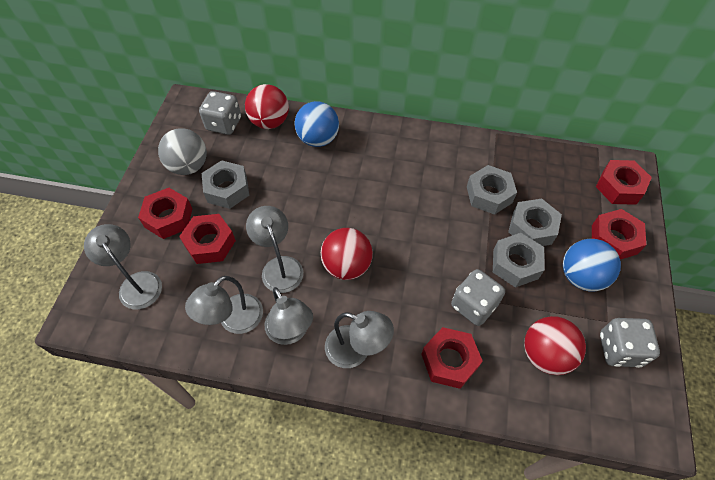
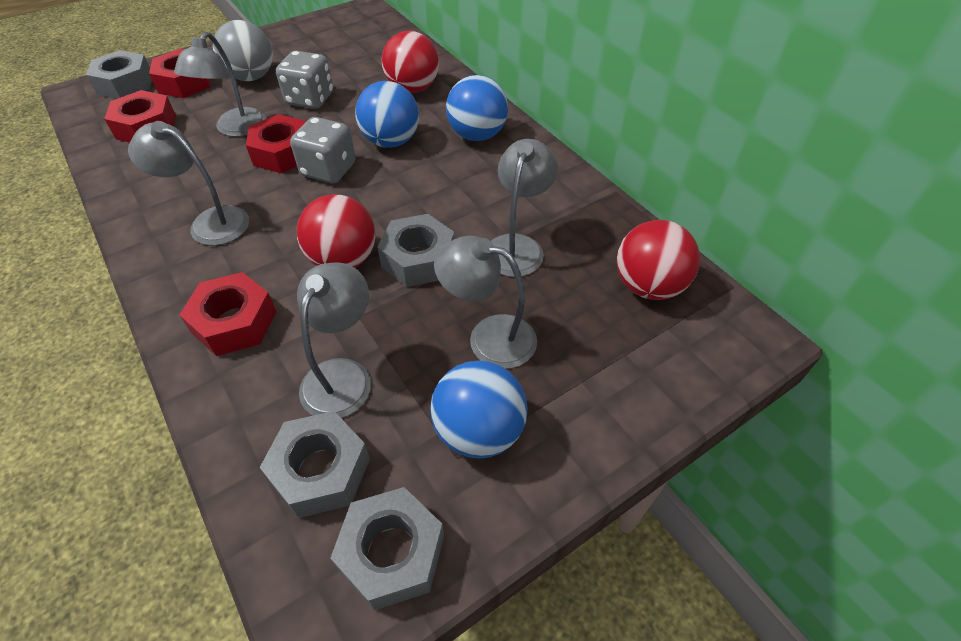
blue ball: 2 -> 3
grey dice: 3 -> 2
red nut: 5 -> 4

